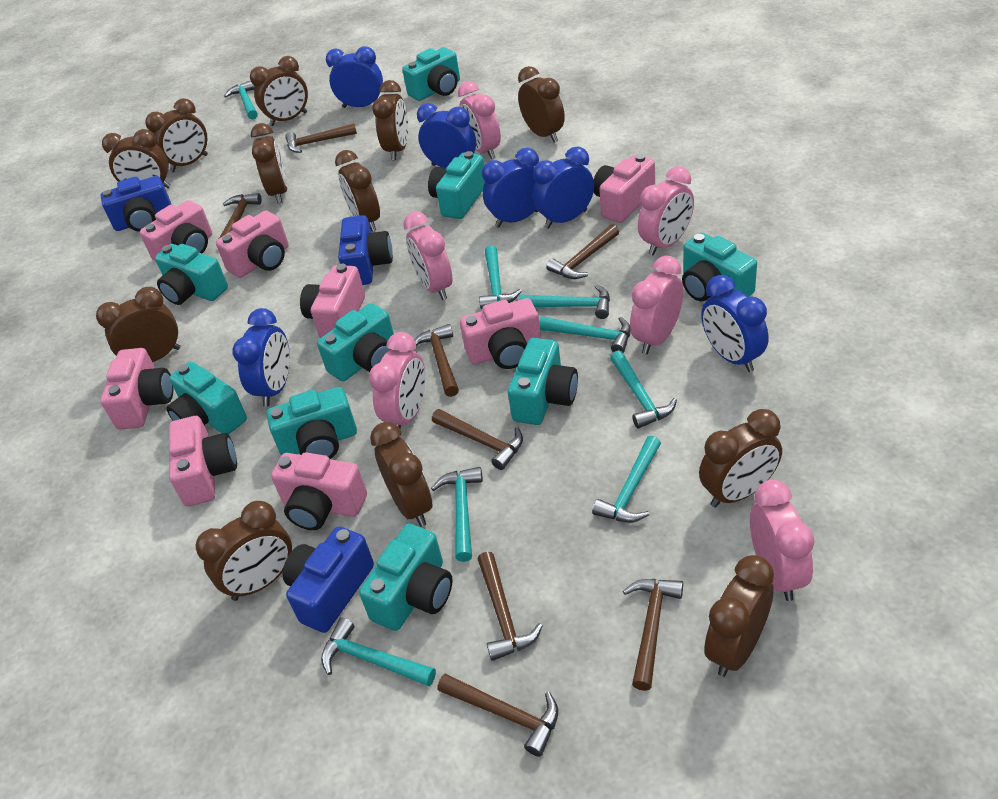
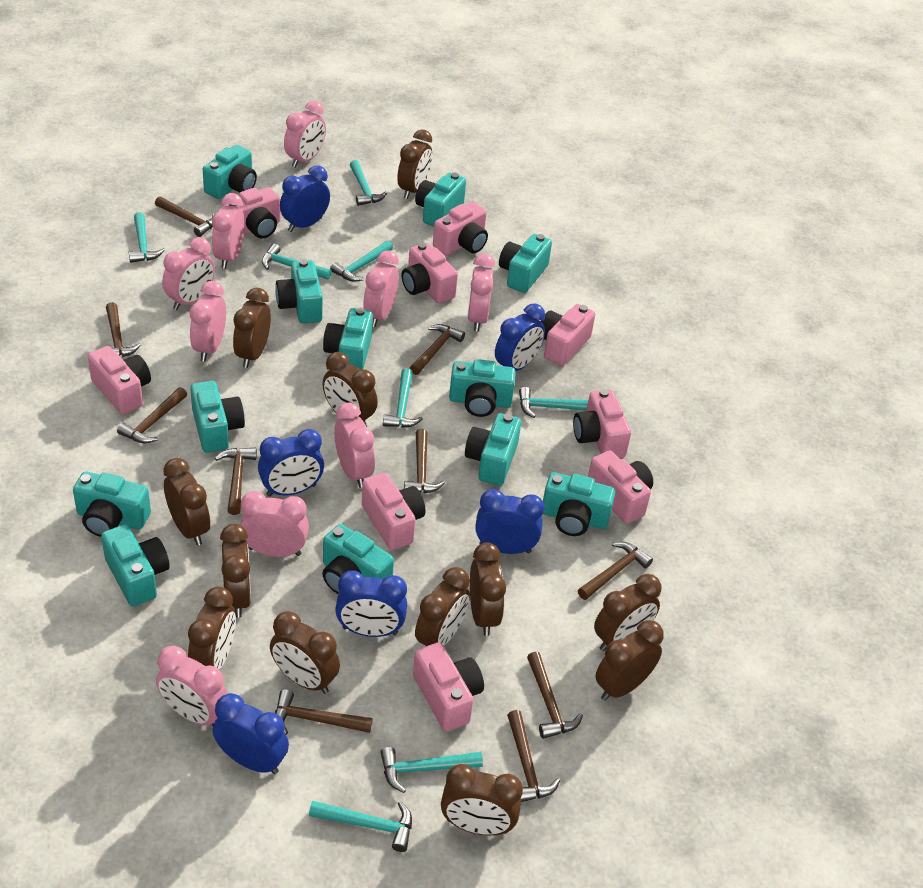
blue camera: 3 -> 0
brown hammer: 8 -> 10
pink camera: 8 -> 9
pink clock: 6 -> 9
turquoise camera: 9 -> 12

